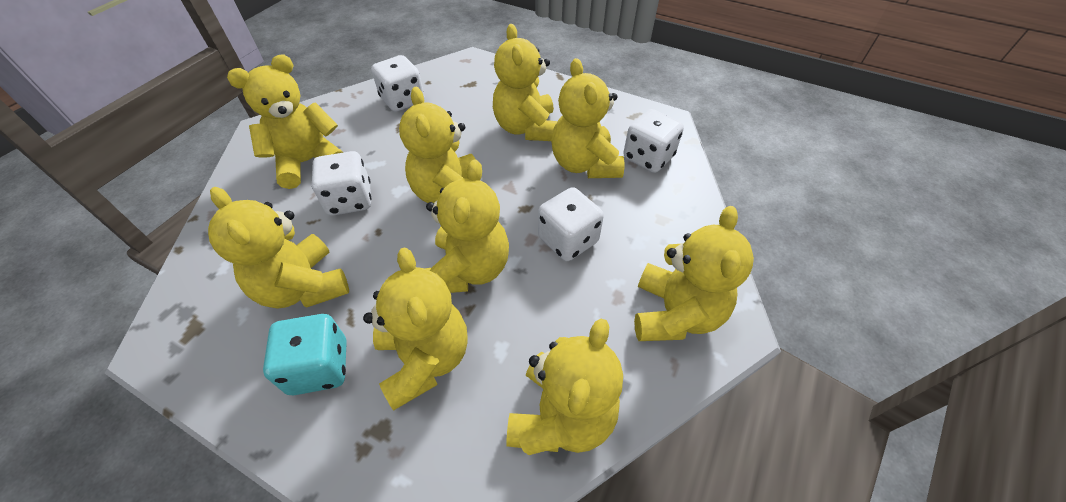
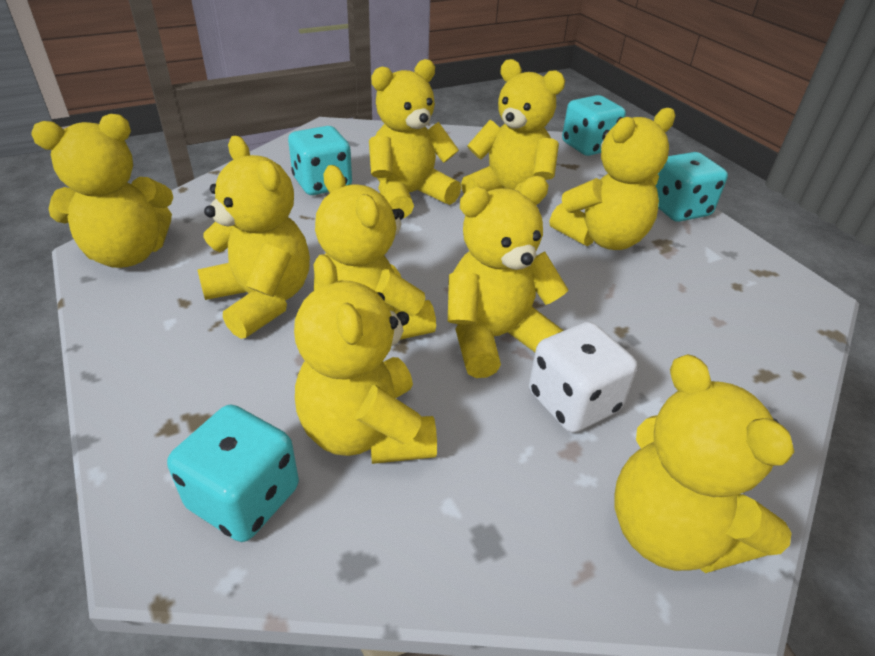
turquoise dice: 1 -> 4
white dice: 4 -> 1

